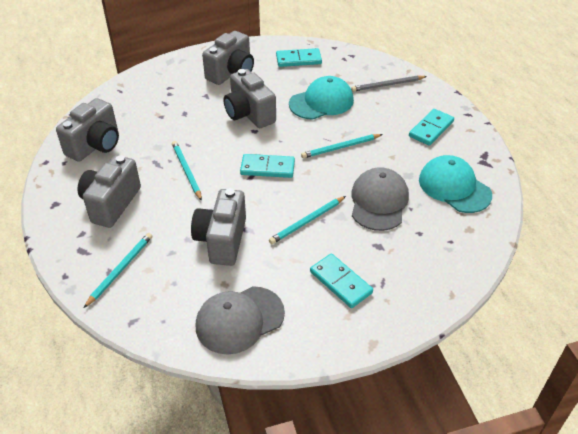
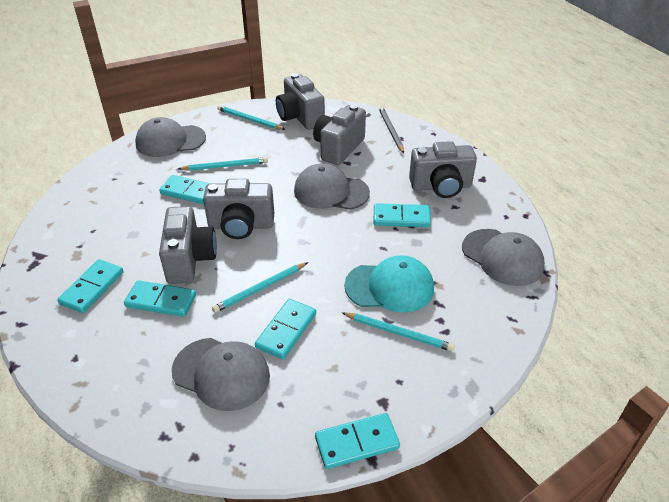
grey cap: 2 -> 4
turquoise cap: 2 -> 1
turquoise domino: 4 -> 6

